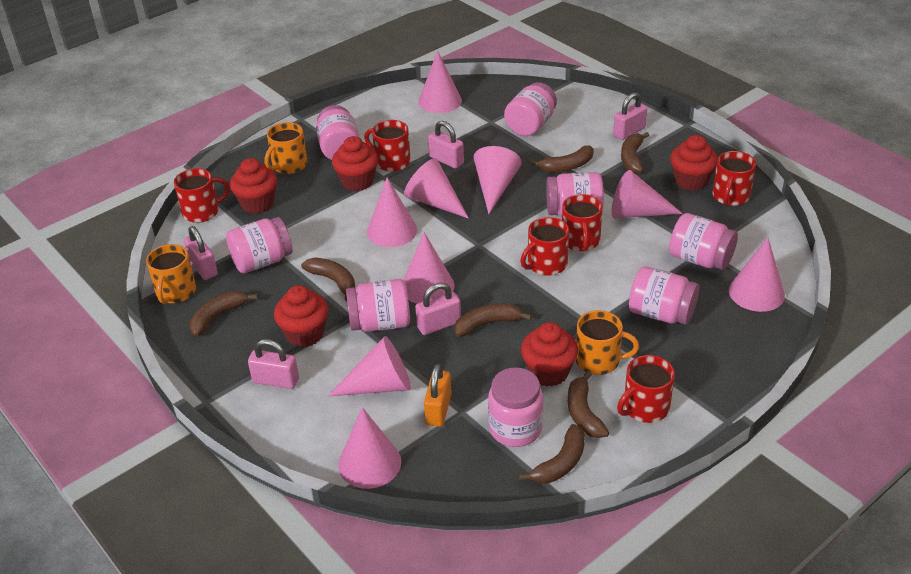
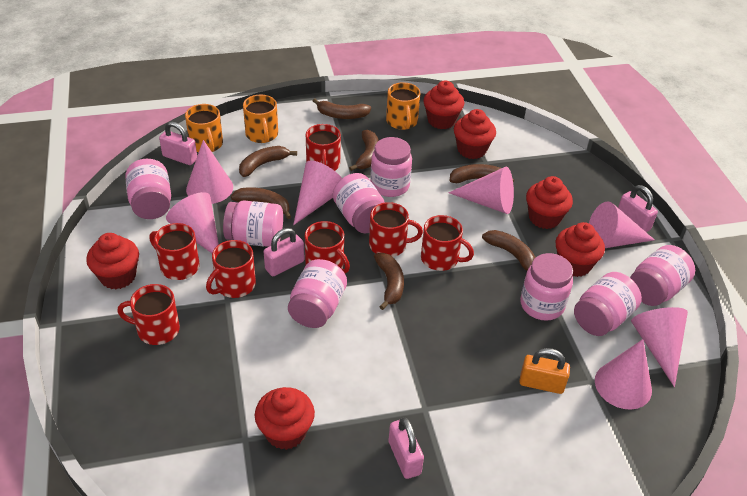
pink cone: 9 -> 7
pink padlock: 5 -> 4
red cupcake: 5 -> 6
red mug: 6 -> 7

